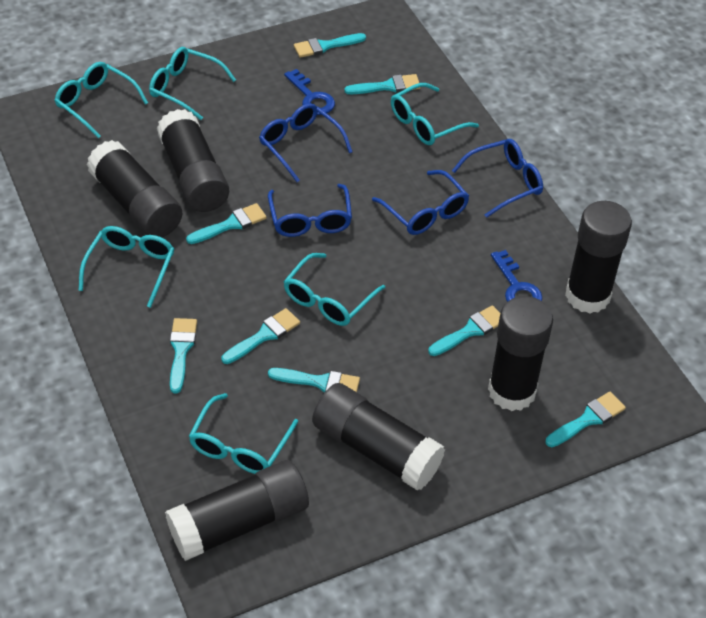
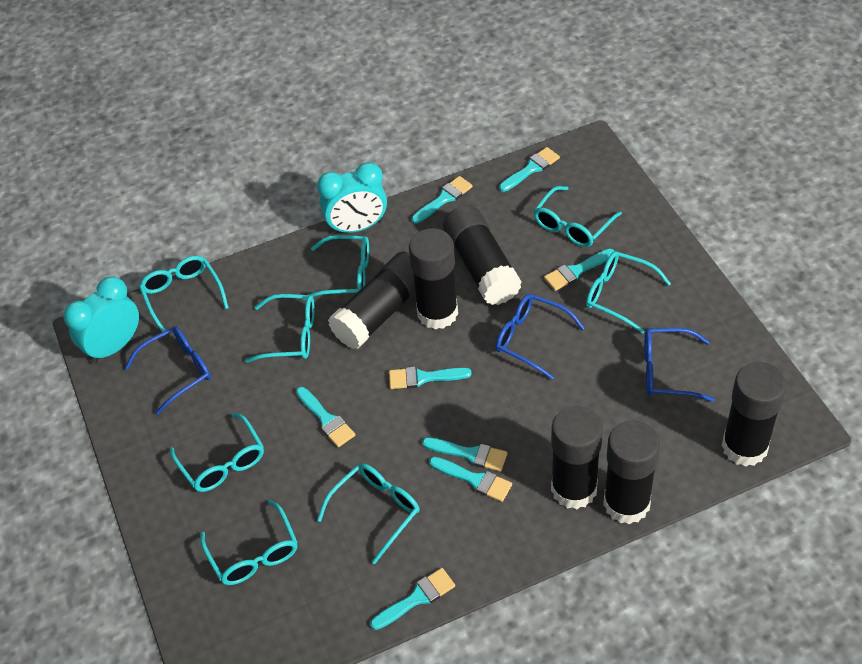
blue glasses: 4 -> 3
blue key: 2 -> 0
turquoise clock: 0 -> 2
turquoise glasses: 6 -> 8

